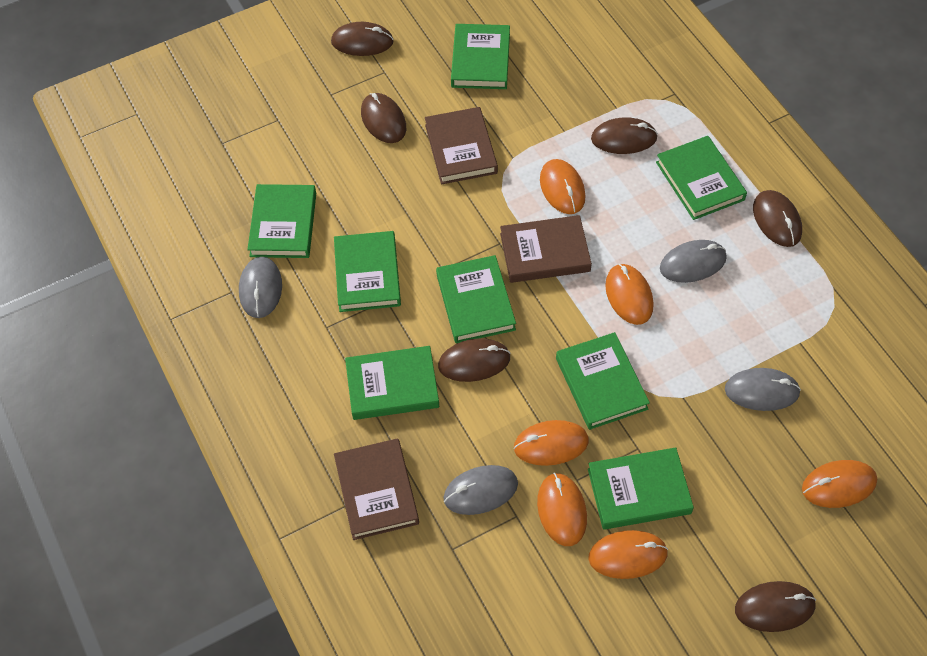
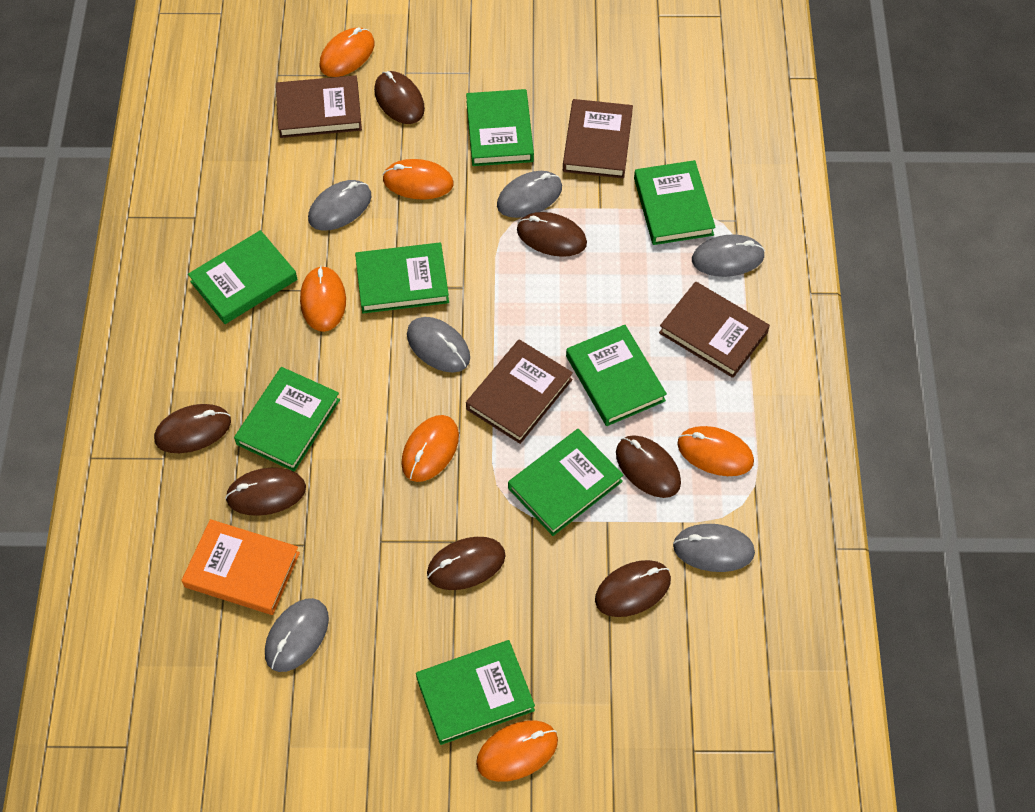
brown book: 3 -> 4
brown mouse: 6 -> 7
grey mouse: 4 -> 6
orange book: 0 -> 1

